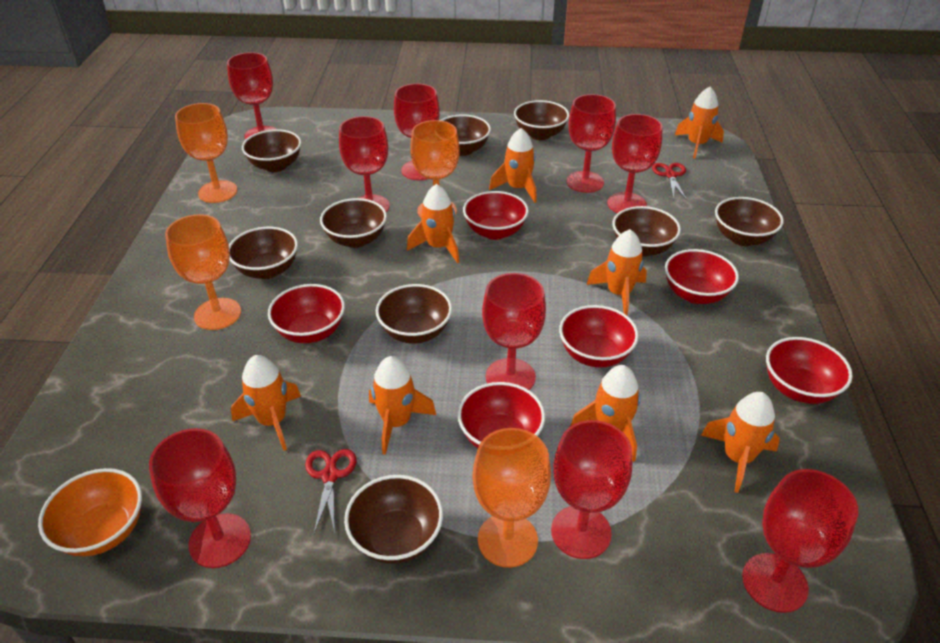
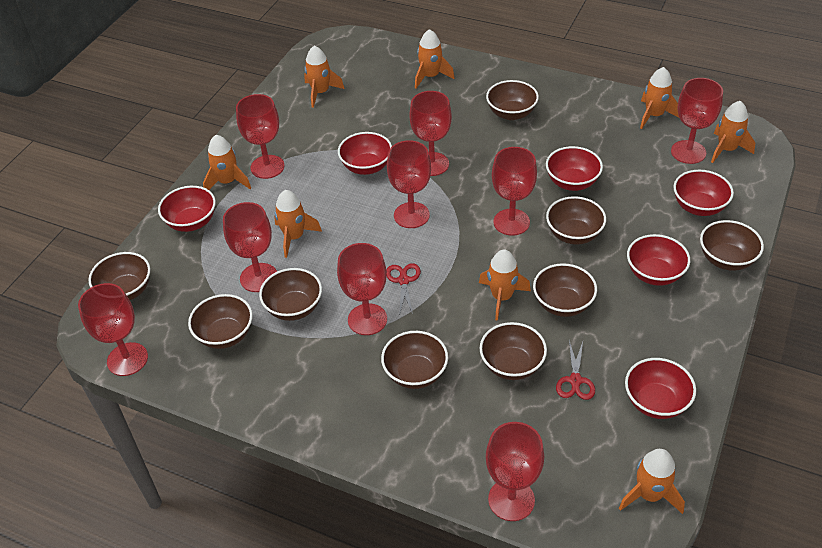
orange bowl: 1 -> 0
orange goblet: 4 -> 0

